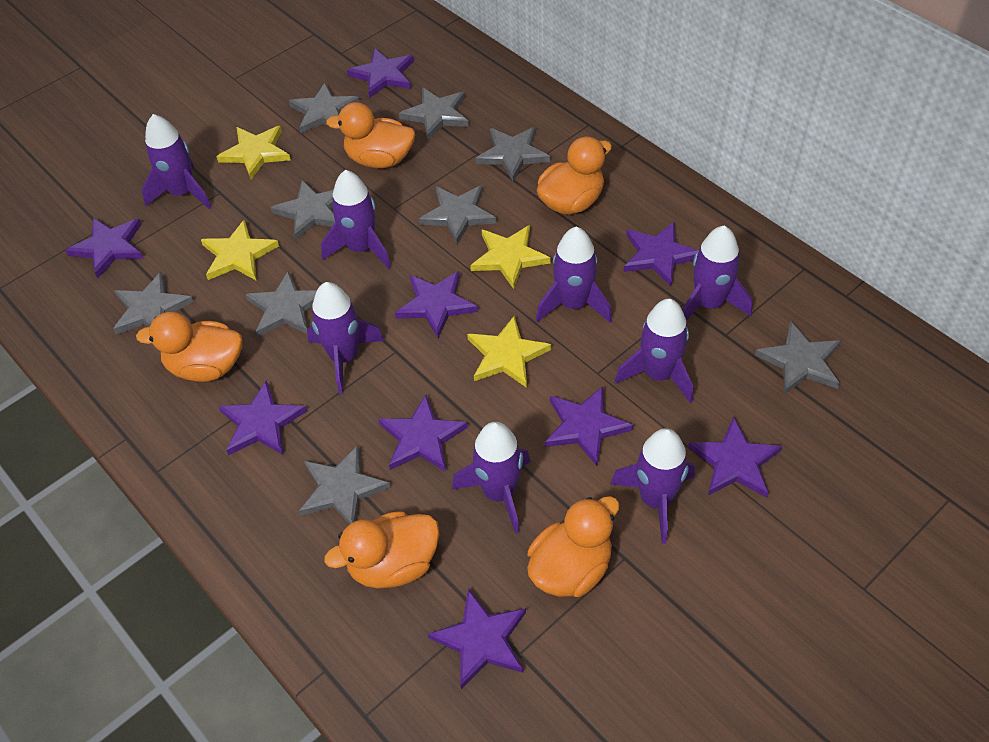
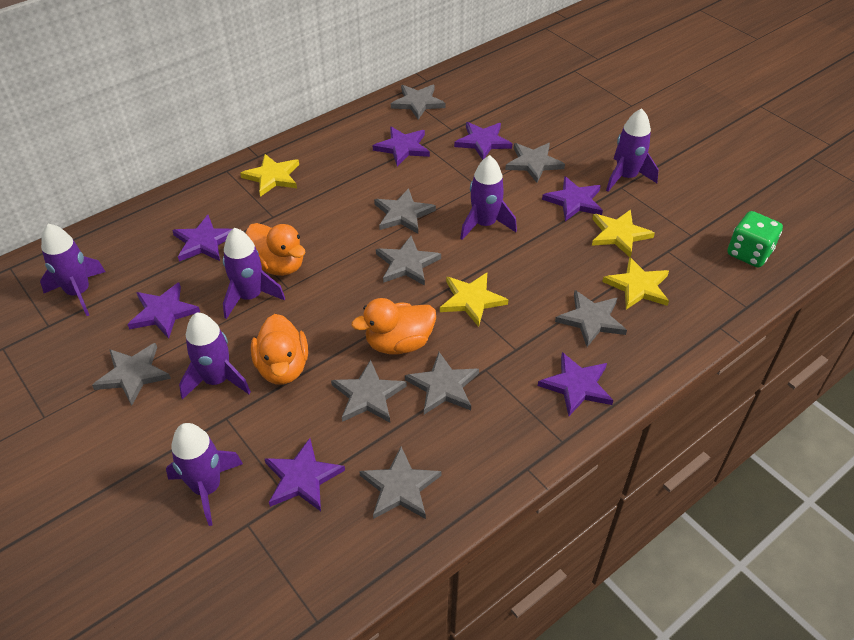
green dice: 0 -> 1
orange duck: 5 -> 3
purple rocket: 8 -> 6
purple star: 9 -> 7

